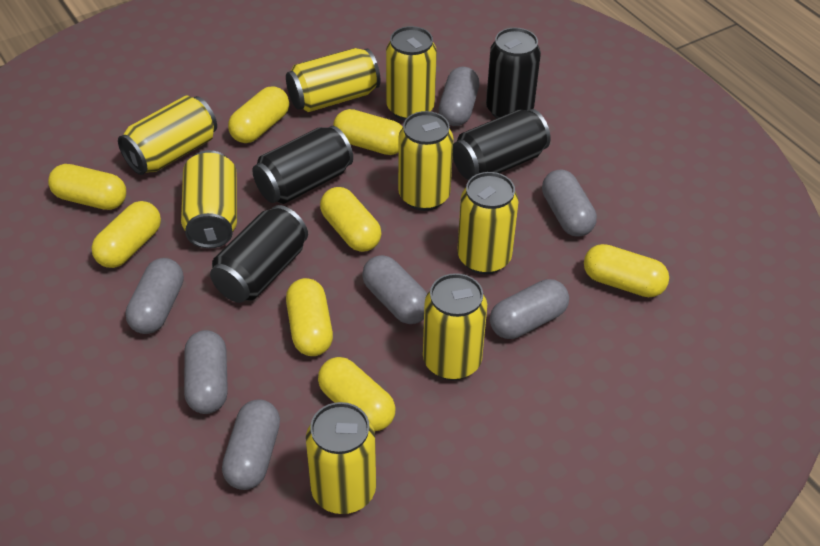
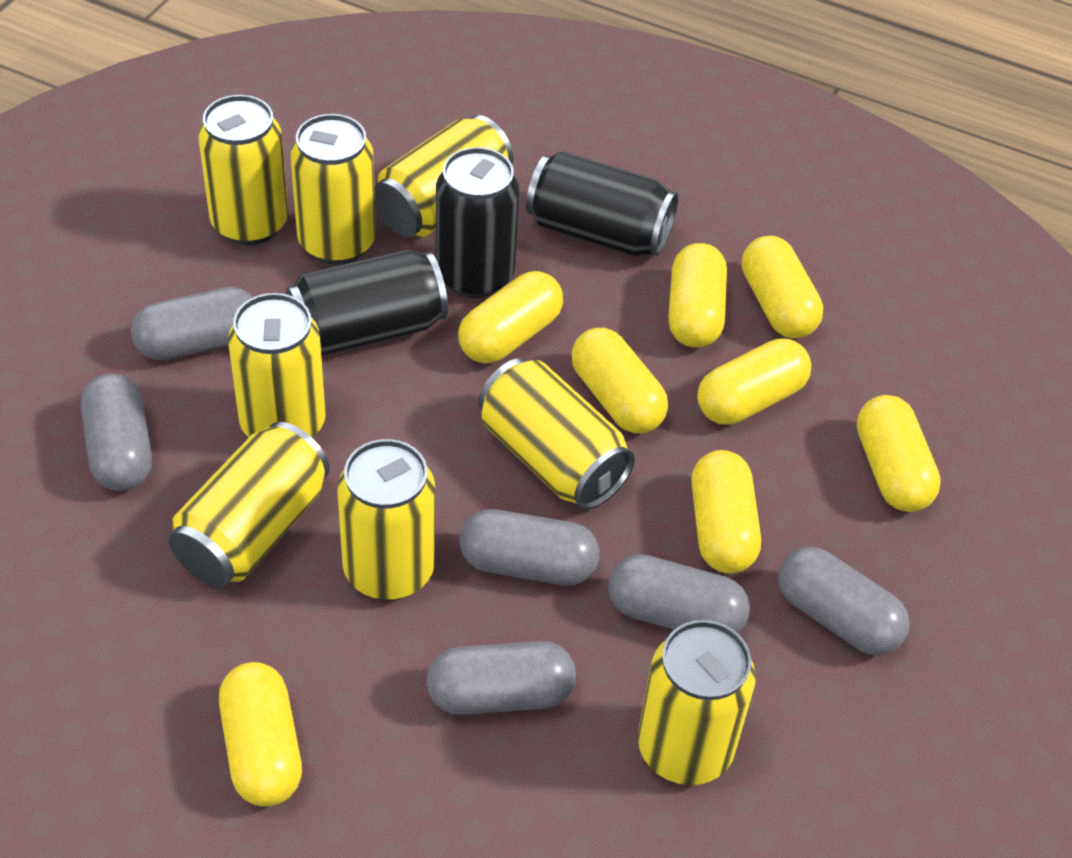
black can: 4 -> 3
grey capsule: 7 -> 6

